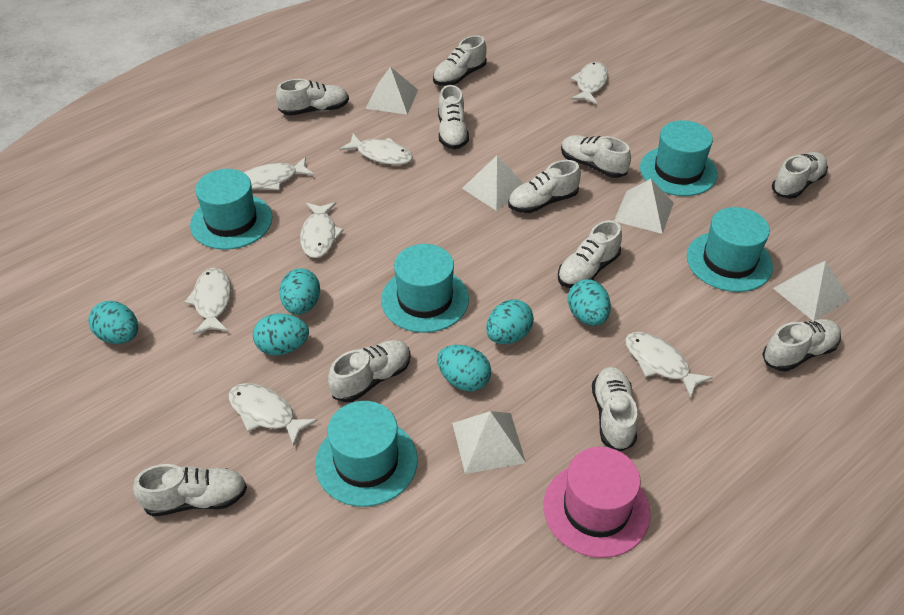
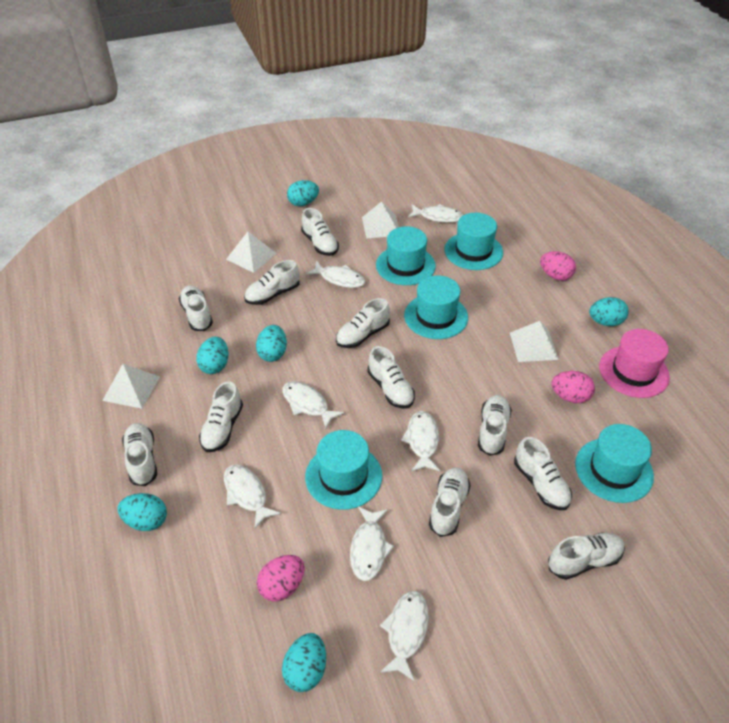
pink egg: 0 -> 3
white pyramid: 5 -> 4

